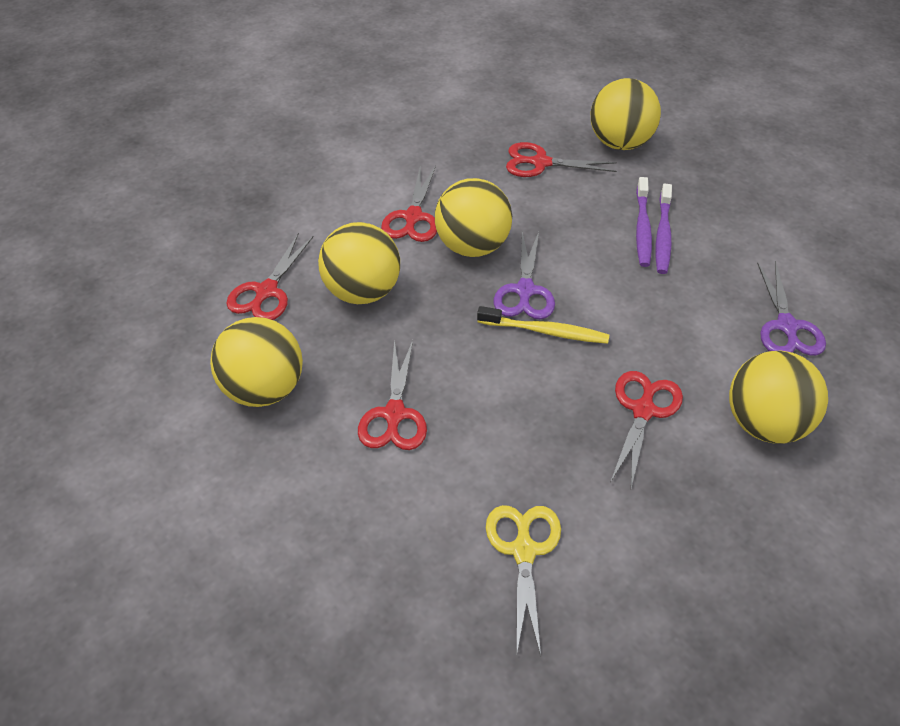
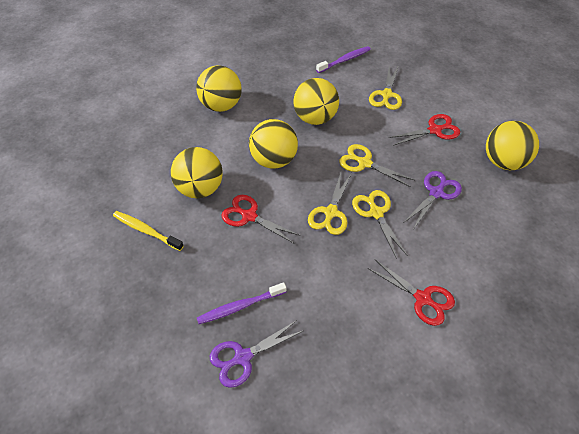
red scissors: 5 -> 3
yellow scissors: 1 -> 4

